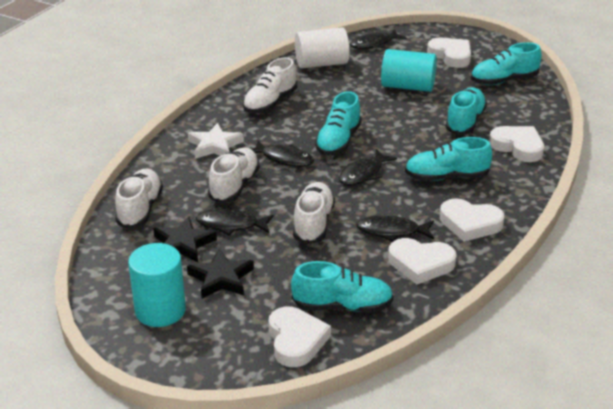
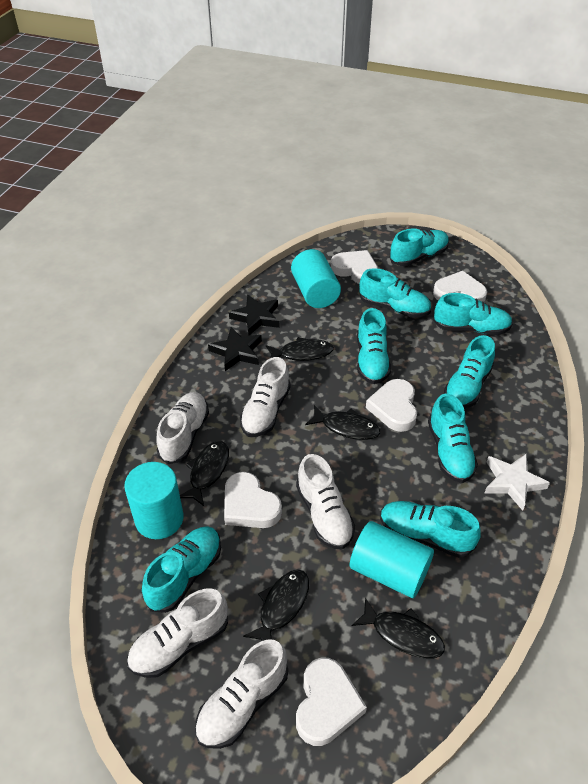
turquoise cylinder: 2 -> 3
turquoise shoe: 5 -> 8
white cylinder: 1 -> 0
white shoe: 4 -> 5

